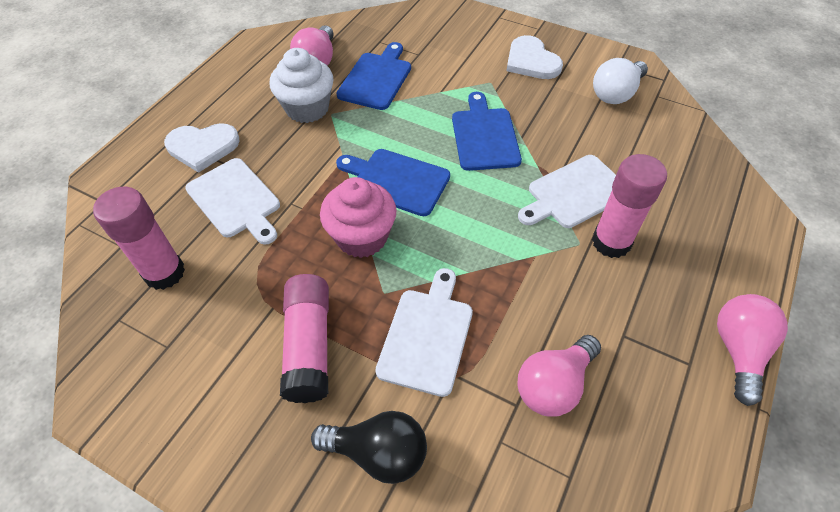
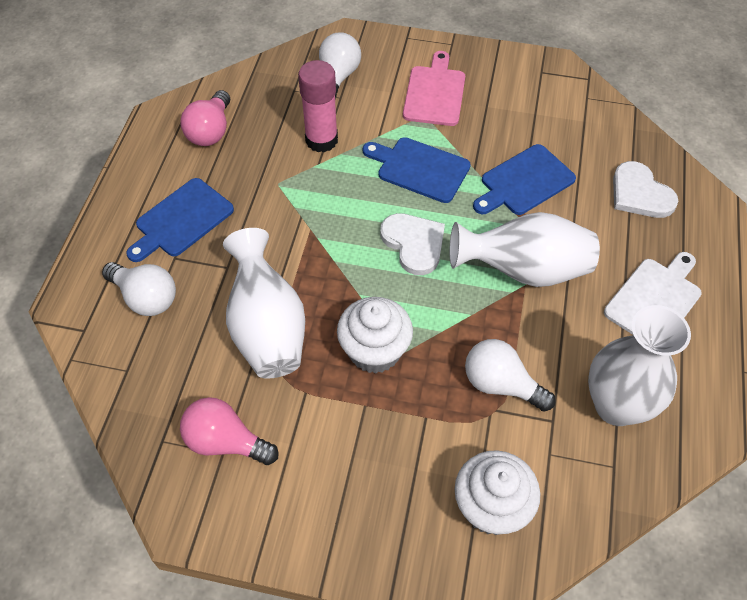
black light bulb: 1 -> 0
pink cupcake: 1 -> 0
pink cutting board: 0 -> 1
pink glue stick: 3 -> 1
pink light bulb: 3 -> 2
white cupcake: 1 -> 2
white cutting board: 3 -> 1
white light bulb: 1 -> 3
white vase: 0 -> 3

